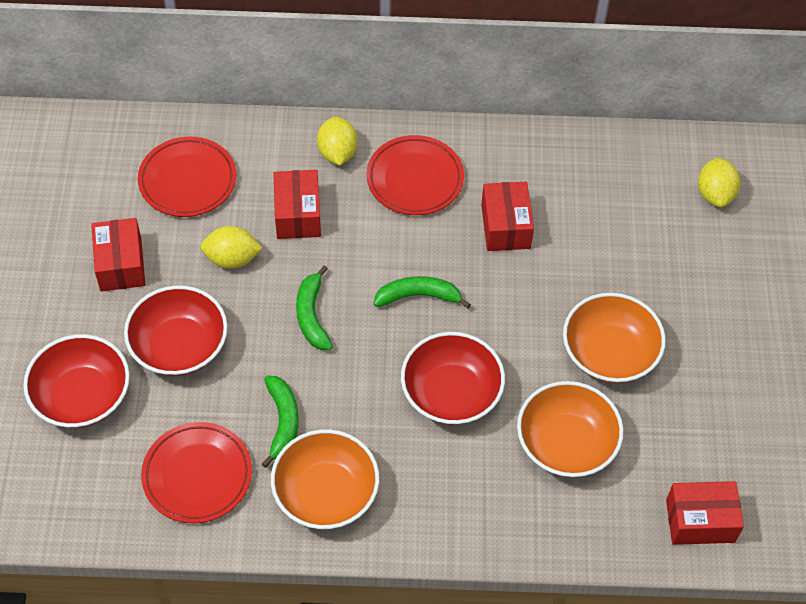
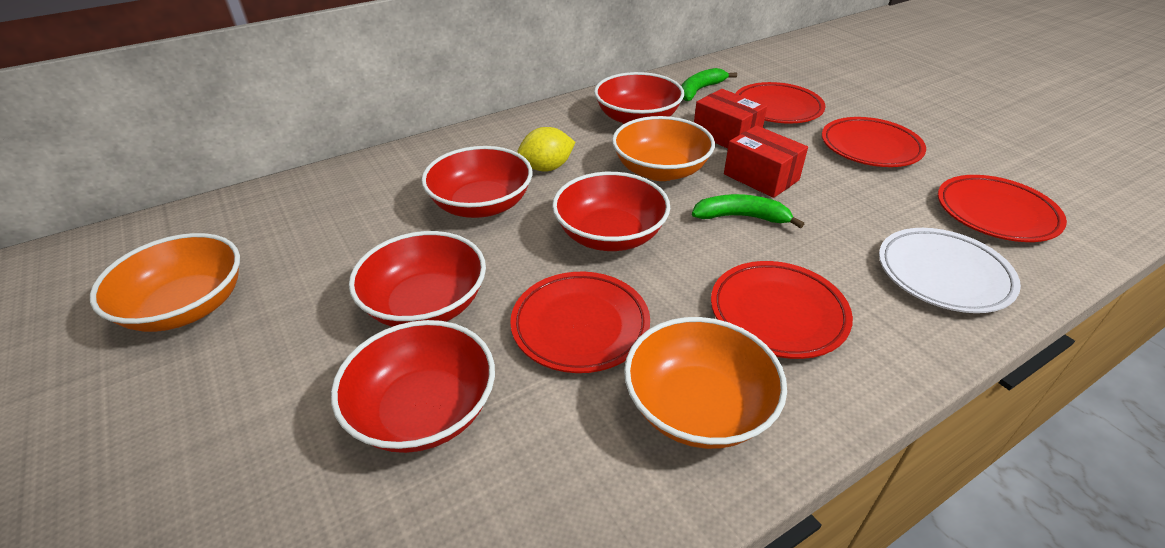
green banana: 3 -> 2
red bowl: 3 -> 5
red box: 4 -> 2
red plate: 3 -> 5
white plate: 0 -> 1
yellow lemon: 3 -> 1

